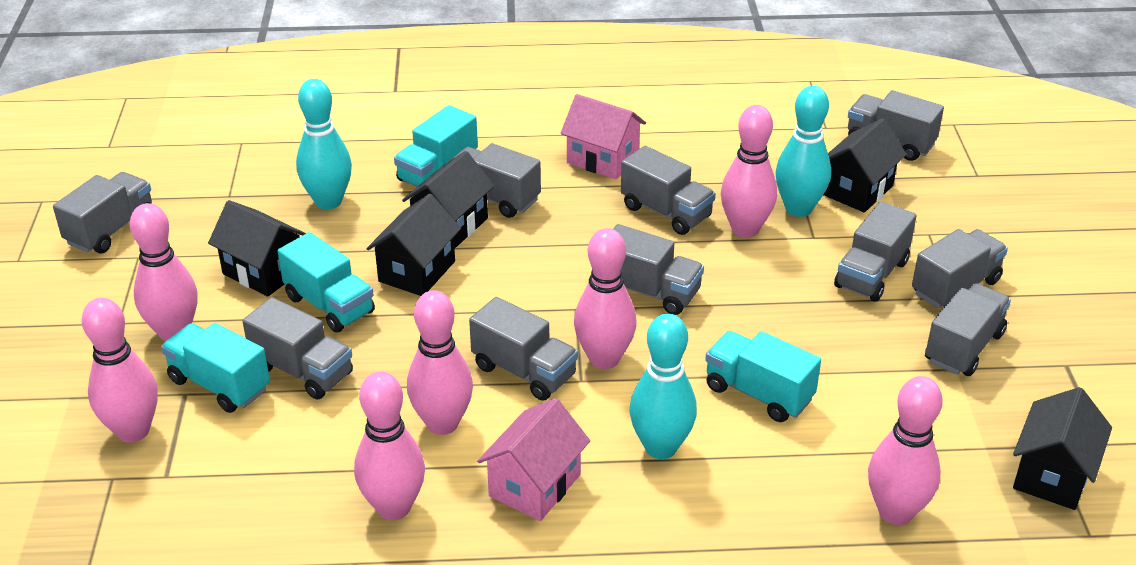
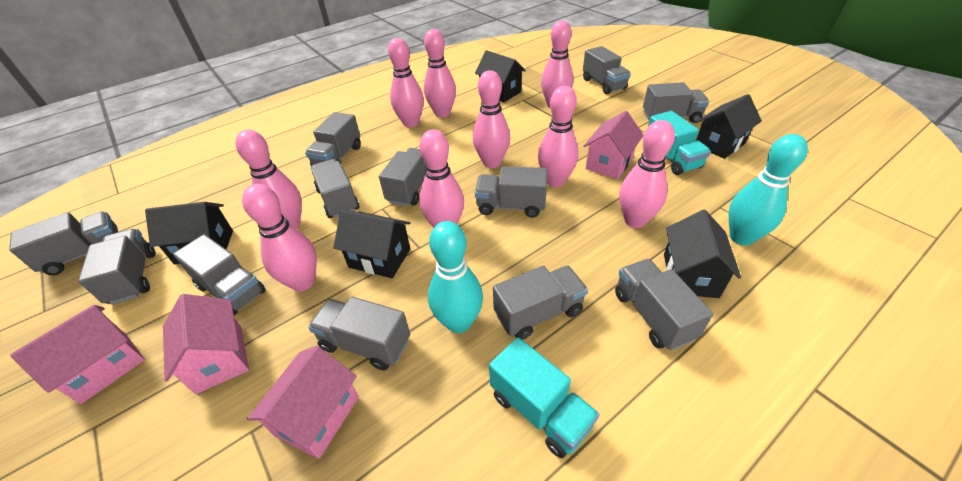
grey truck: 10 -> 12
pink bowling pin: 7 -> 9
pink house: 2 -> 4
turquoise bowling pin: 3 -> 2
turquoise truck: 4 -> 2

